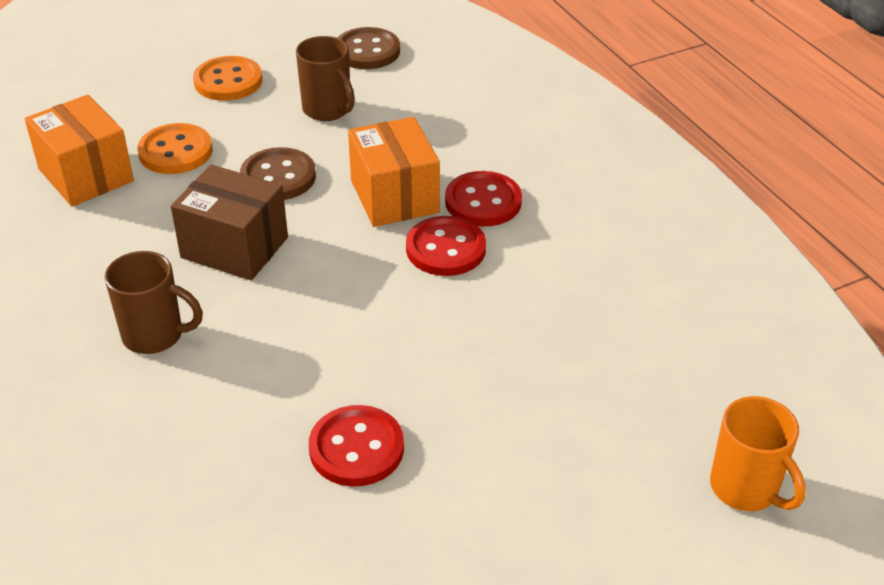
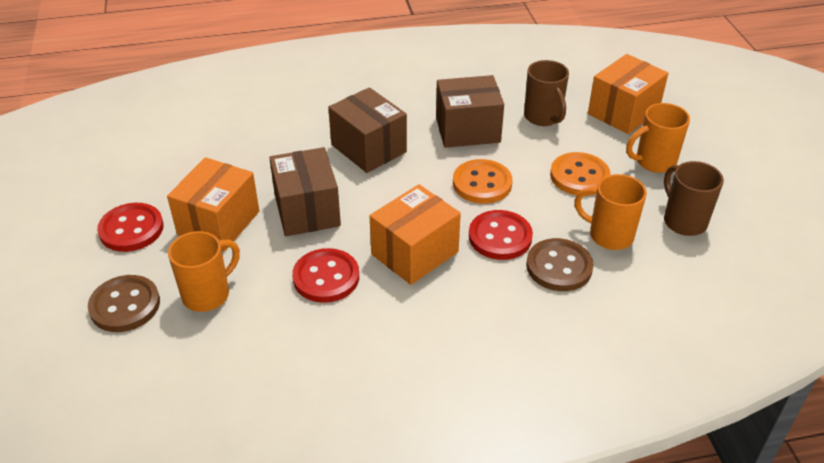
brown box: 1 -> 3
orange box: 2 -> 3
orange mug: 1 -> 3

